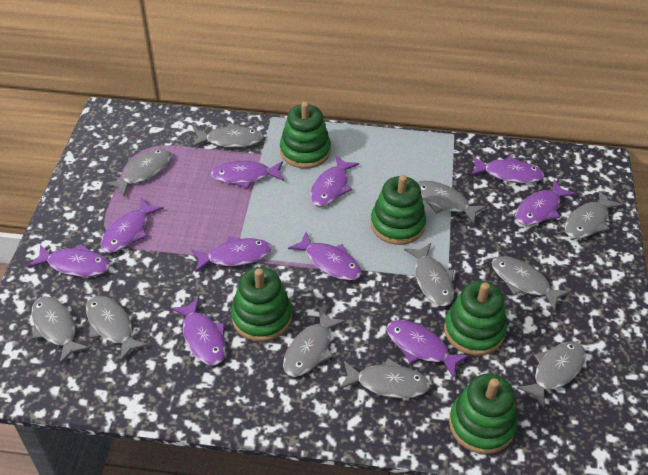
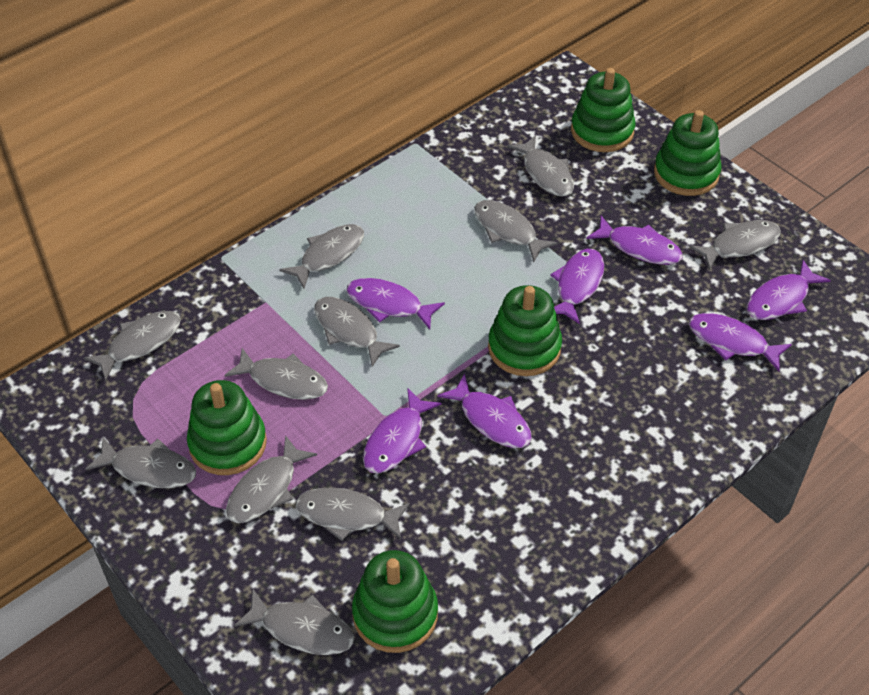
purple fish: 10 -> 7

